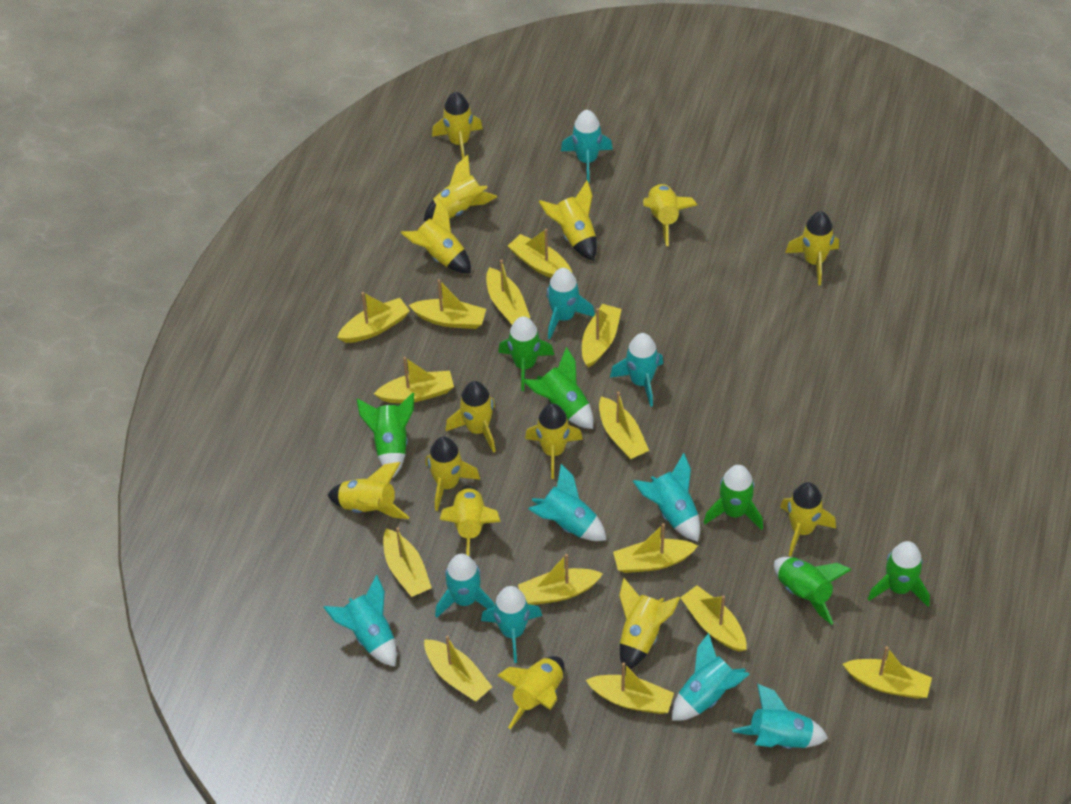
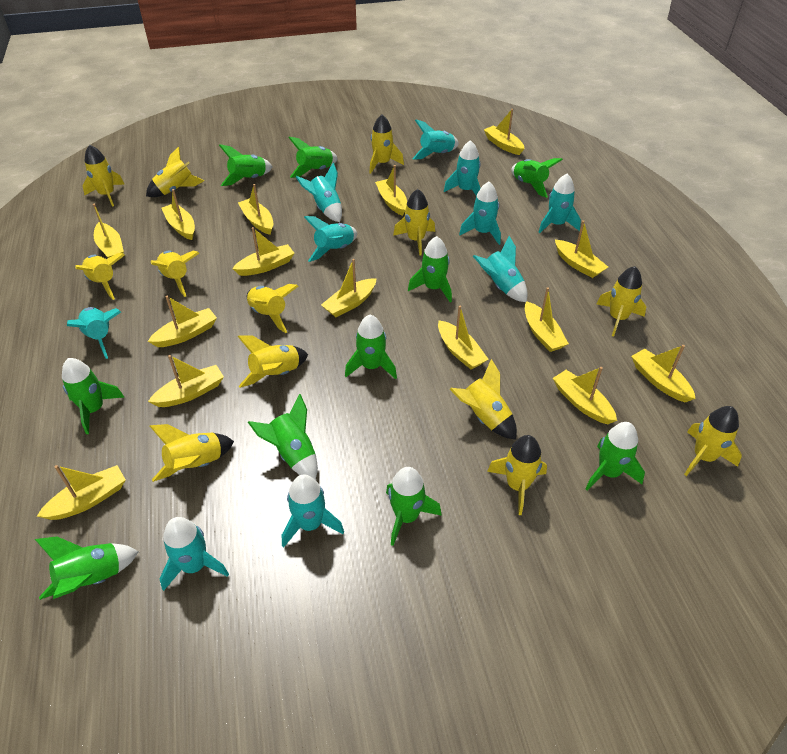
green rocket: 6 -> 10
yellow boat: 14 -> 15
yellow rocket: 14 -> 13

